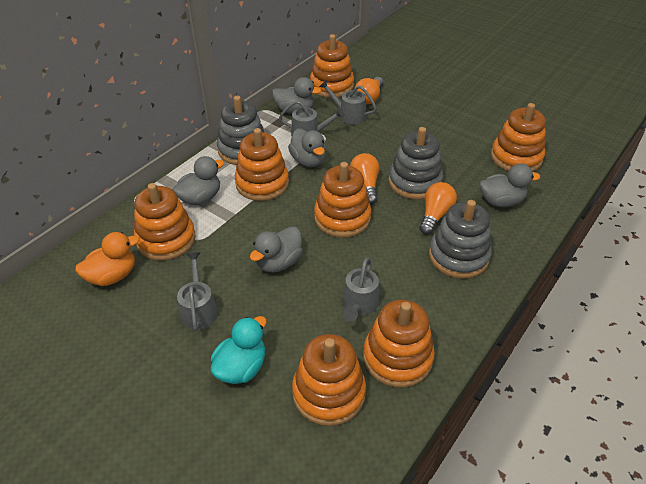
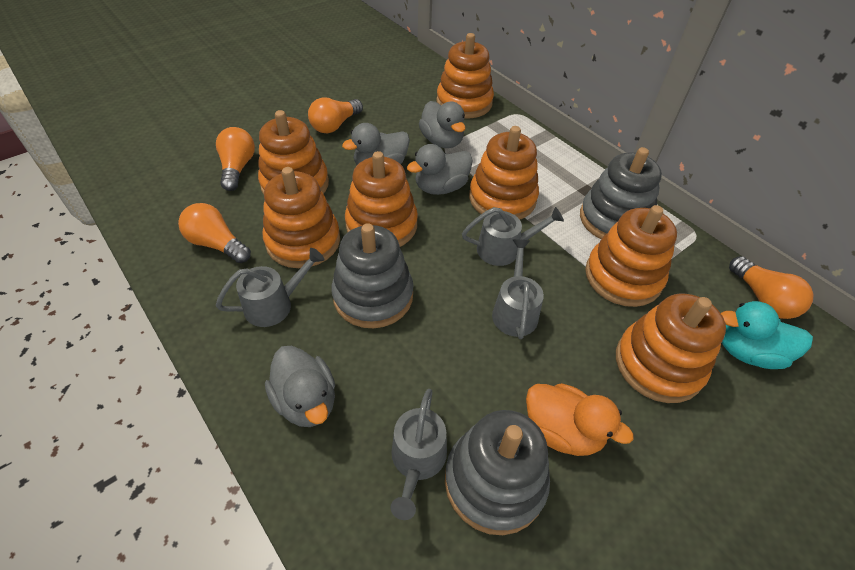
grey duck: 5 -> 4
orange light bulb: 3 -> 4

